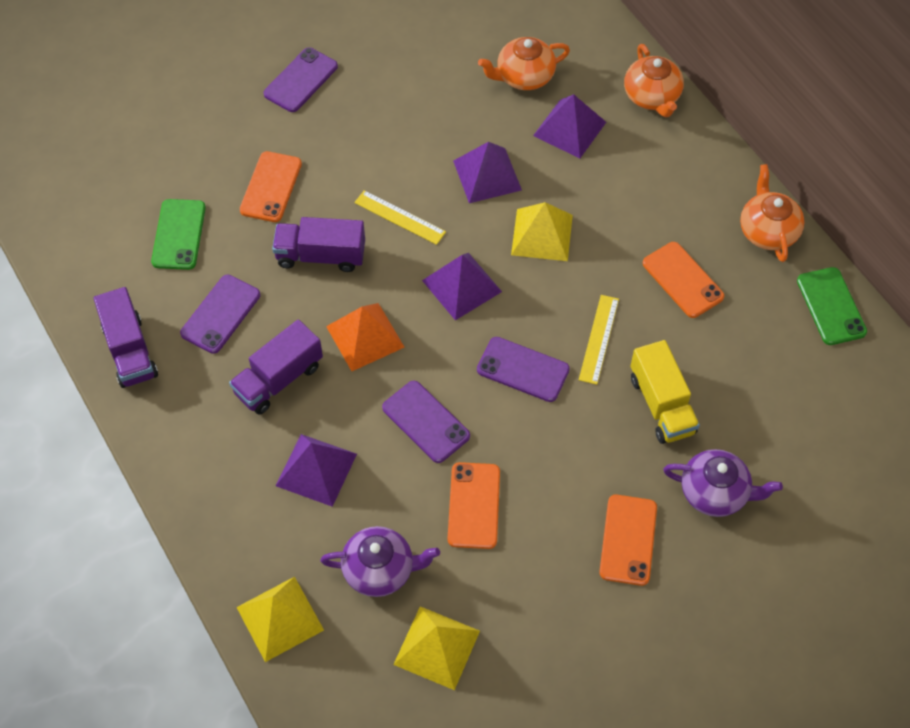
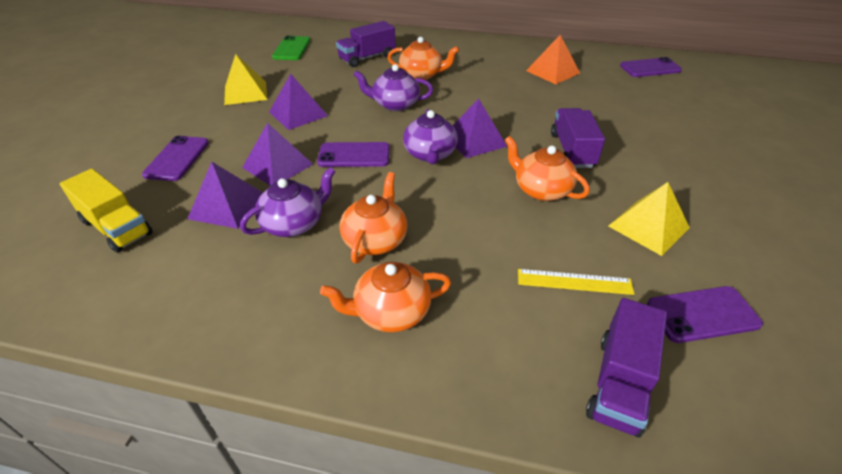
green phone: 2 -> 1
orange phone: 4 -> 0
orange teapot: 3 -> 4
purple teapot: 2 -> 3
yellow pyramid: 3 -> 2
yellow ruler: 2 -> 1

